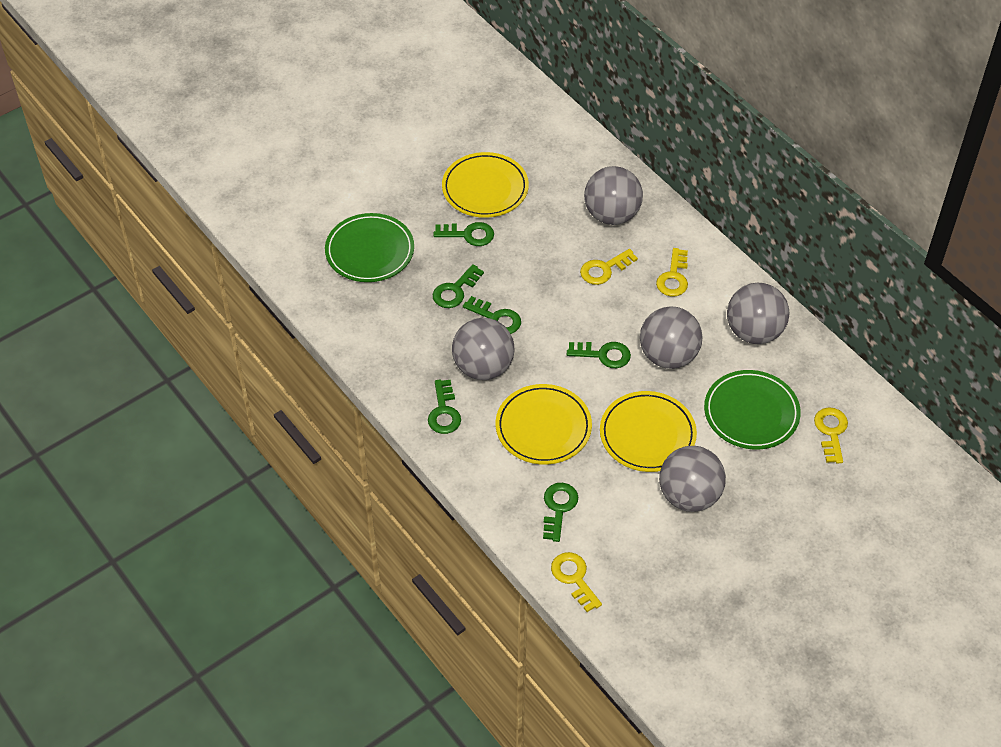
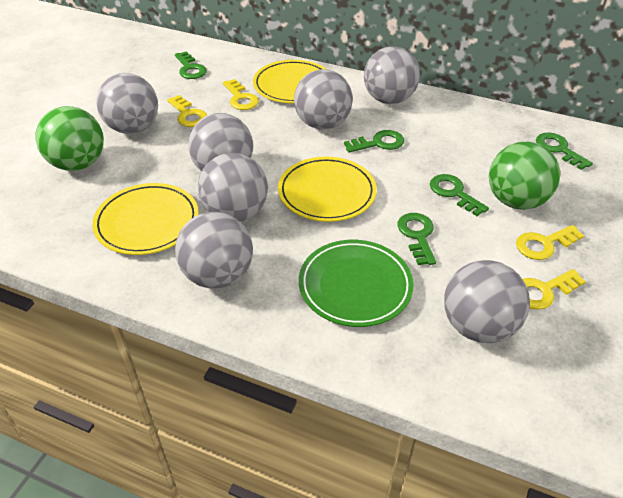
green ball: 0 -> 2
green key: 6 -> 5
green plate: 2 -> 1
grey ball: 5 -> 7

